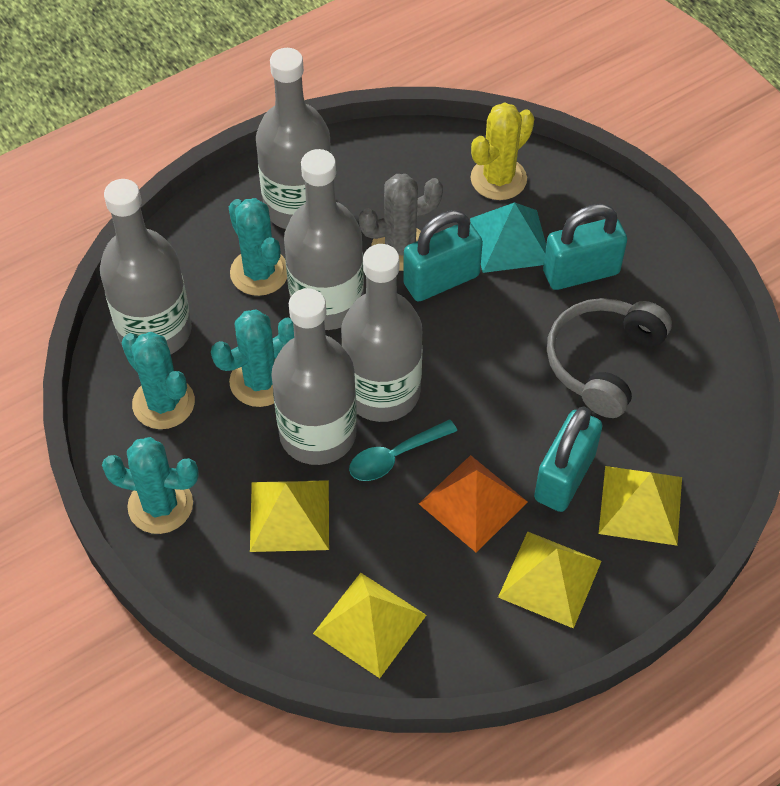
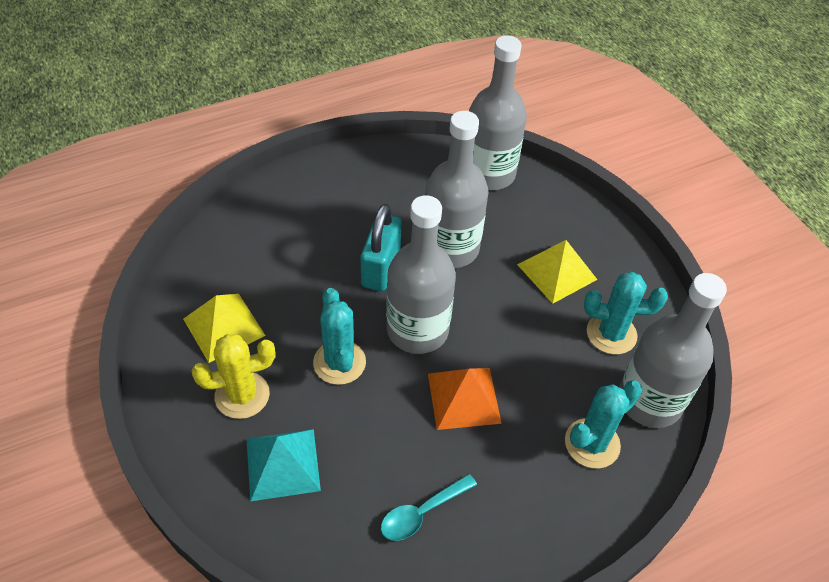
grey bottle: 5 -> 4
grey cactus: 1 -> 0
grey headphones: 1 -> 0
turquoise cactus: 4 -> 3
turquoise padlock: 3 -> 1
yellow pyramid: 4 -> 2

